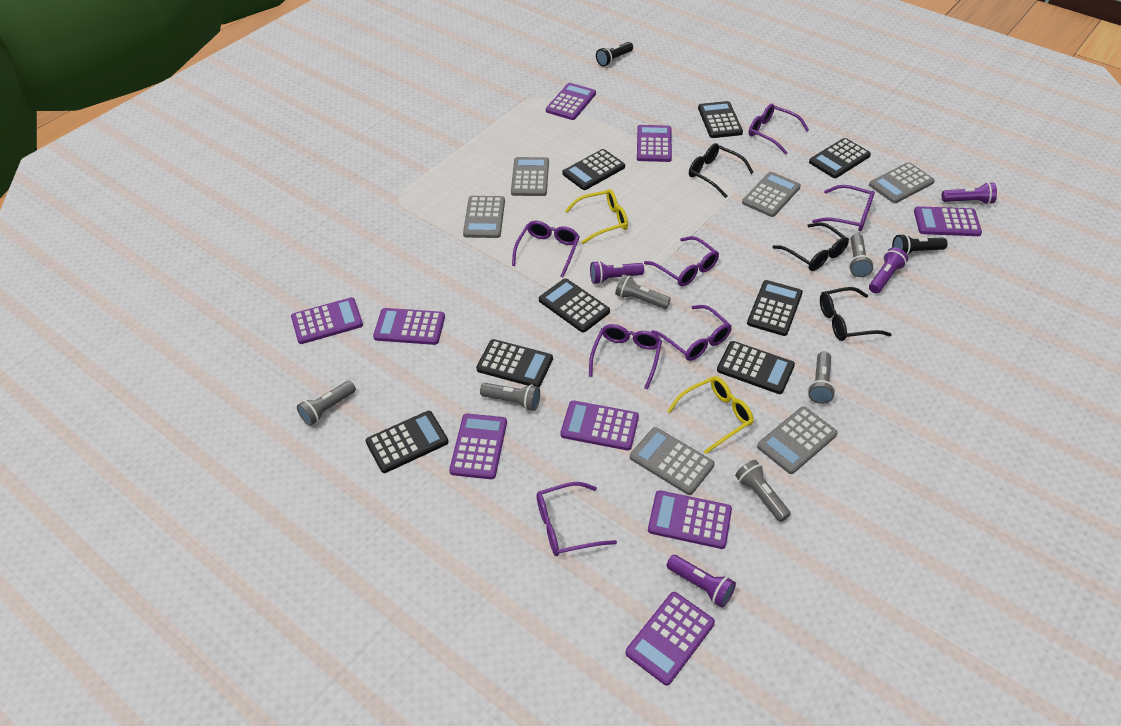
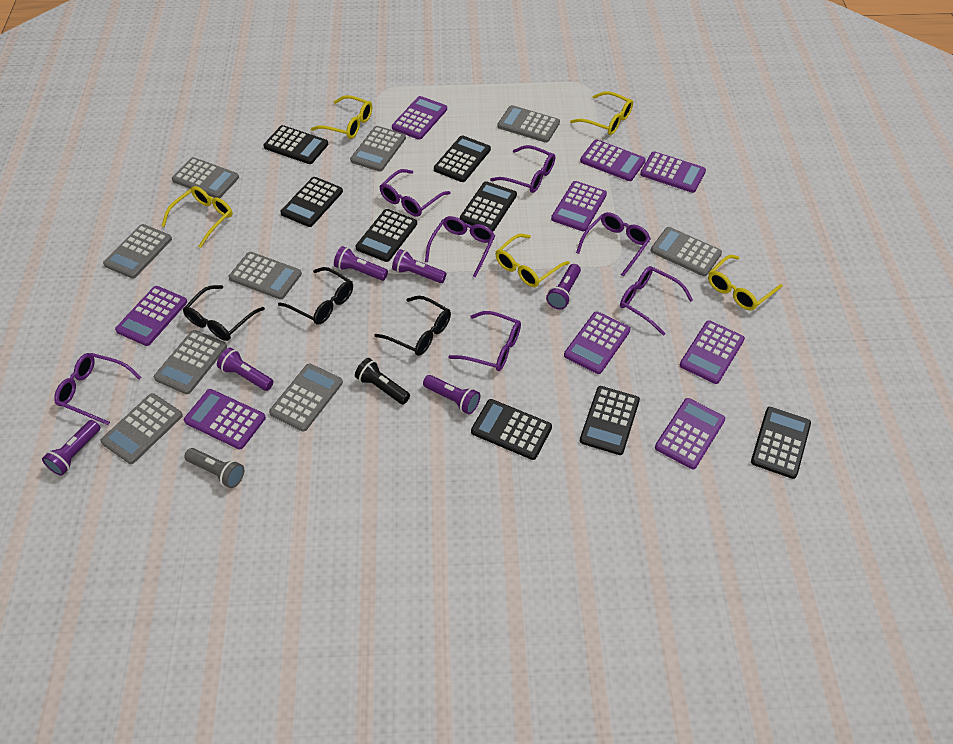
black flashlight: 2 -> 1
grey calculator: 6 -> 9
grey flashlight: 6 -> 1
purple flashlight: 4 -> 6
yellow glasses: 2 -> 5

